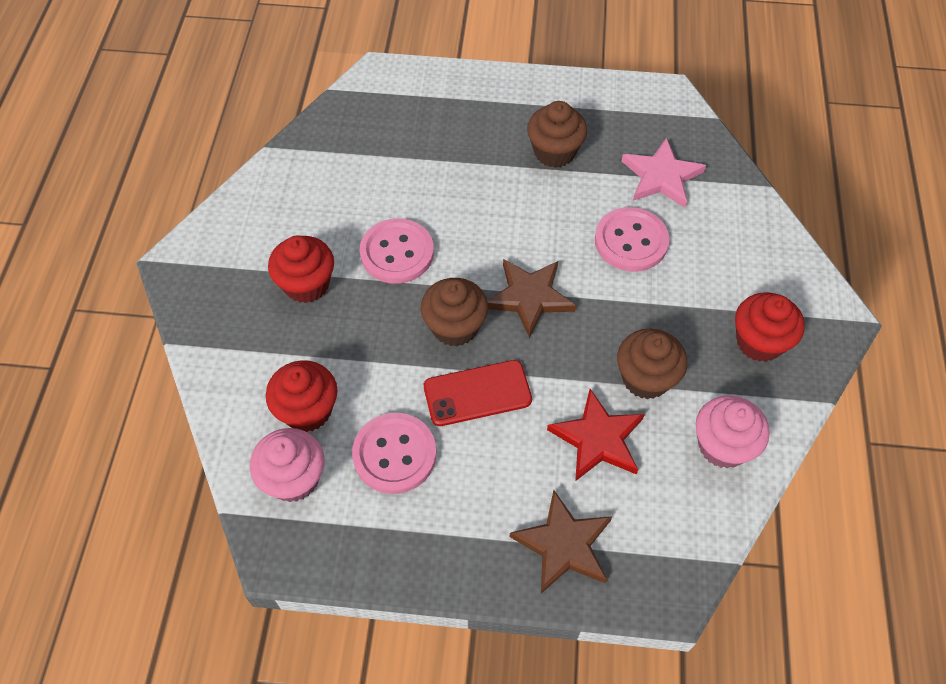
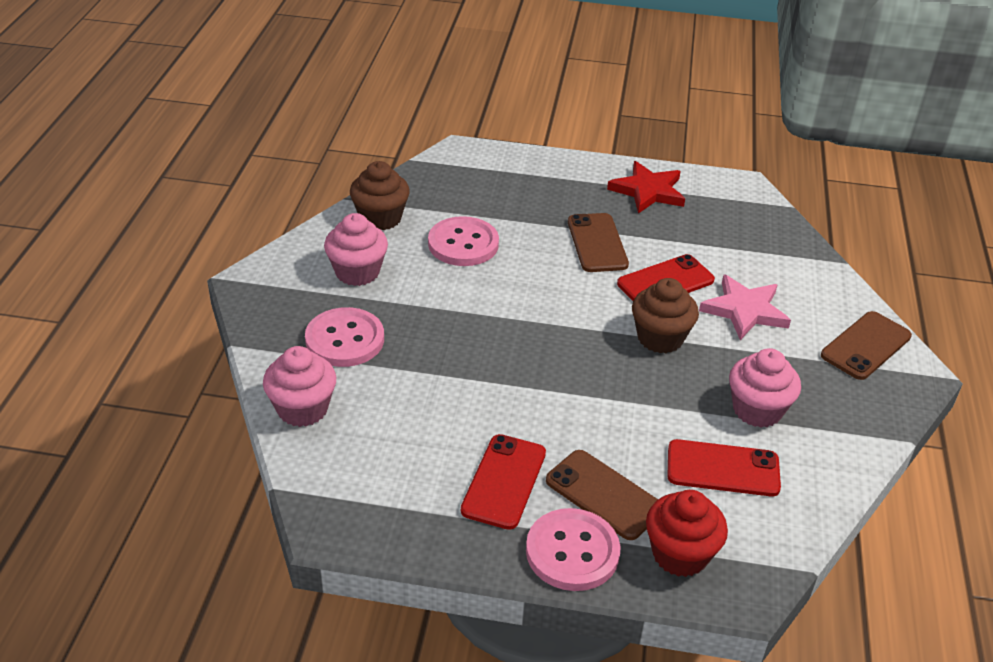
brown cupcake: 3 -> 2
brown phone: 0 -> 3
brown star: 2 -> 0
pink cupcake: 2 -> 3
red cupcake: 3 -> 1
red phone: 1 -> 3

